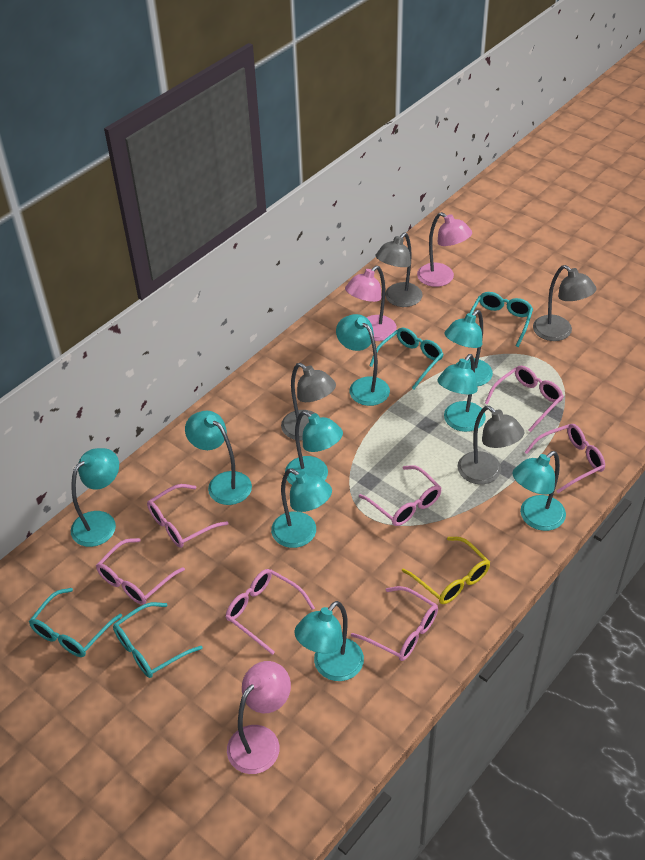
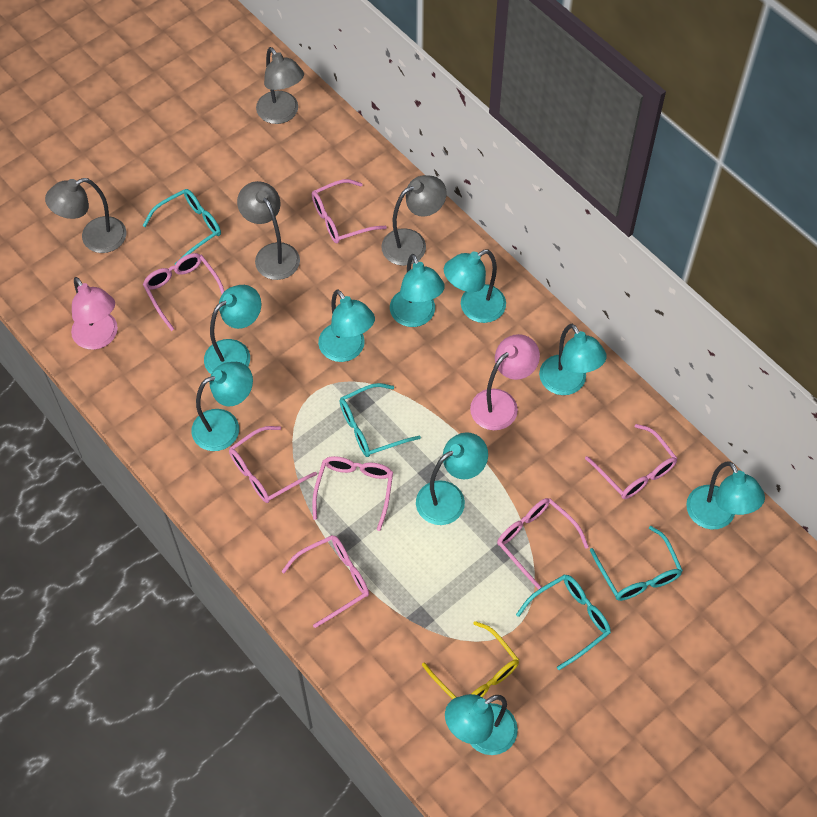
pink lamp: 3 -> 2

